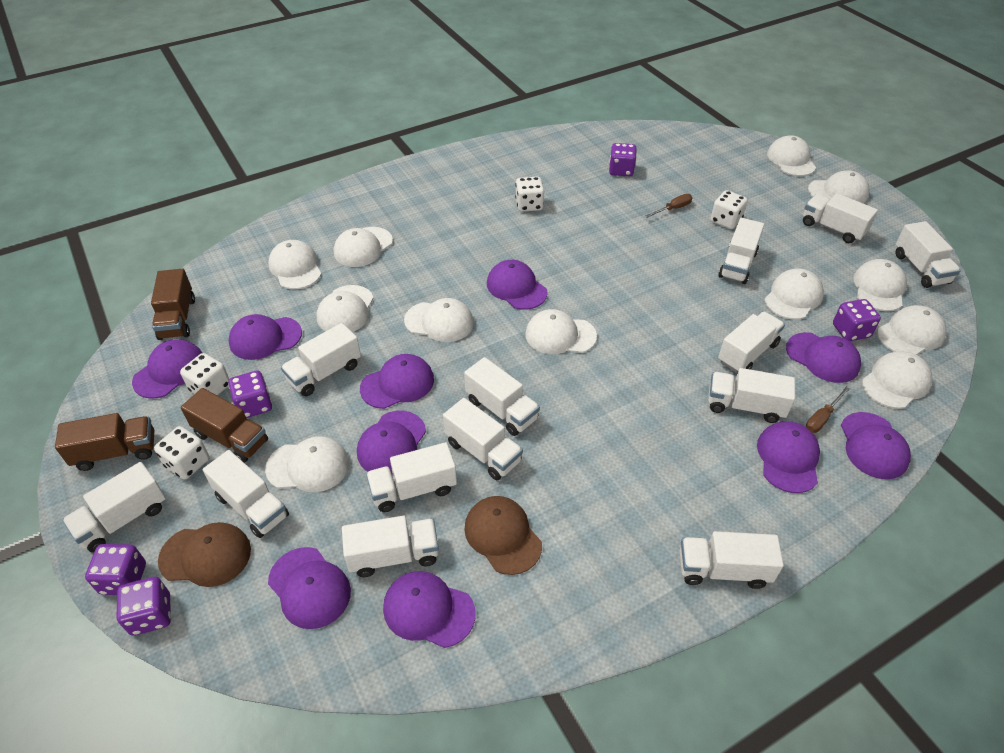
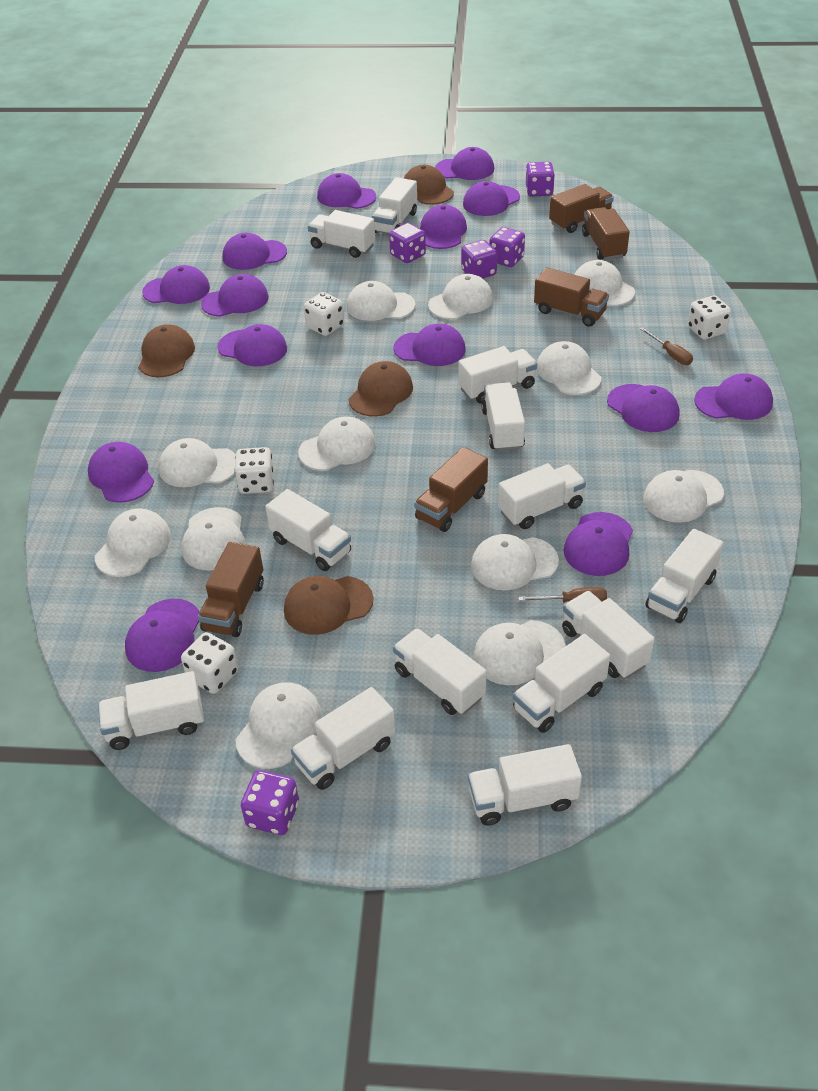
brown cap: 2 -> 4
brown truck: 3 -> 5
purple cap: 10 -> 14

